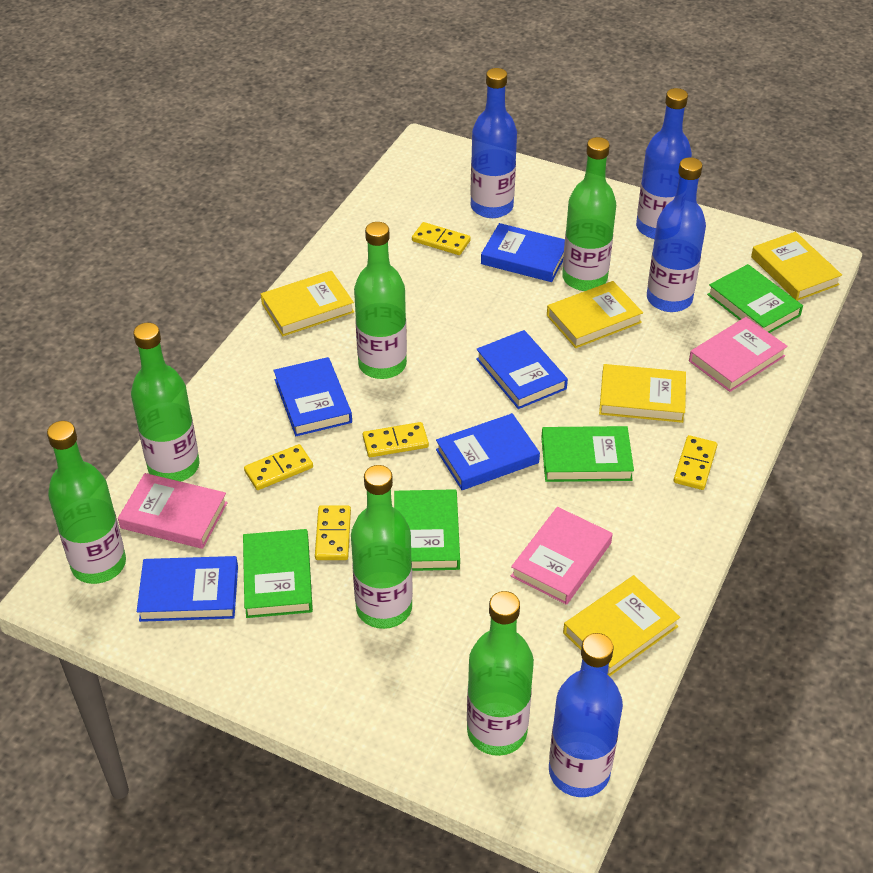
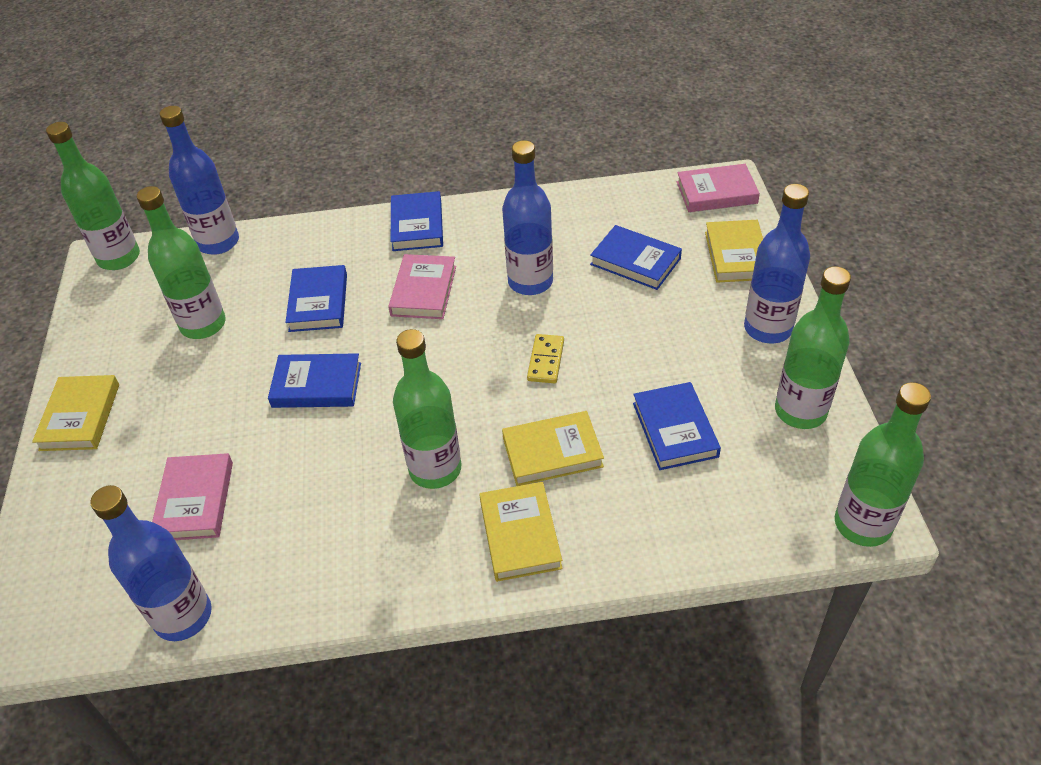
green book: 4 -> 0
green bottle: 6 -> 5
yellow book: 5 -> 4
yellow domino: 5 -> 1

